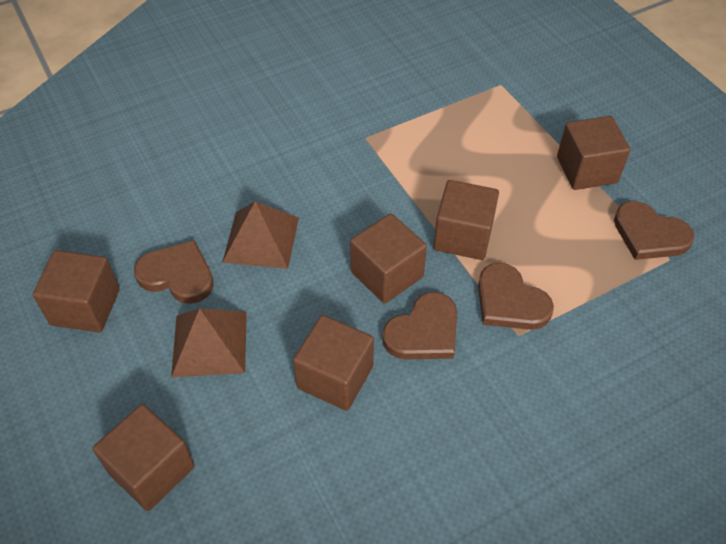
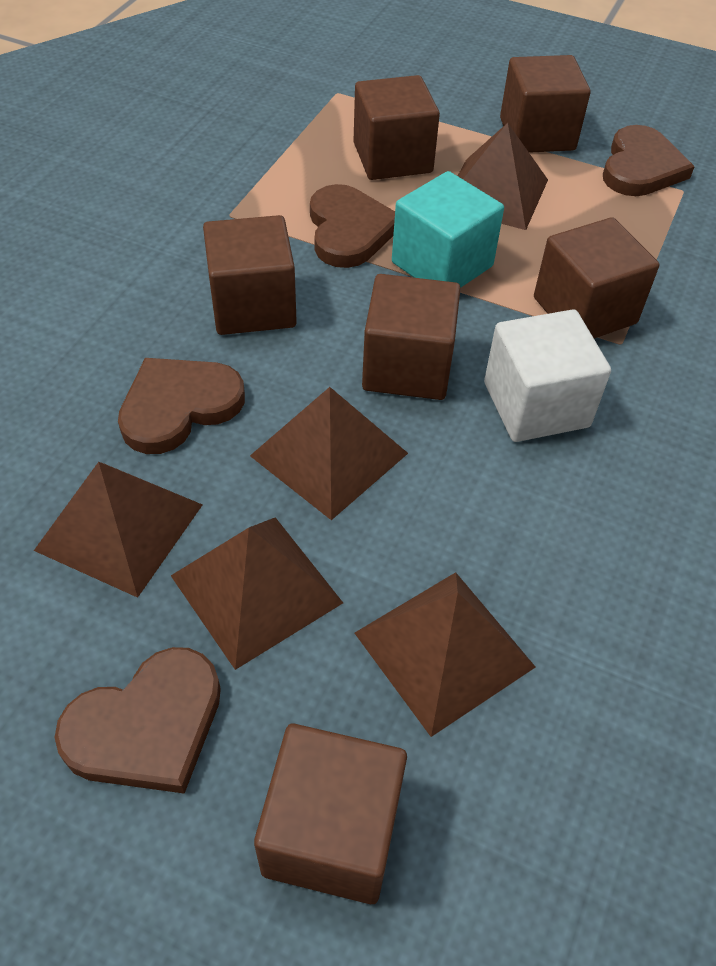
brown pyramid: 2 -> 5
turquoise cube: 0 -> 1
white cube: 0 -> 1

